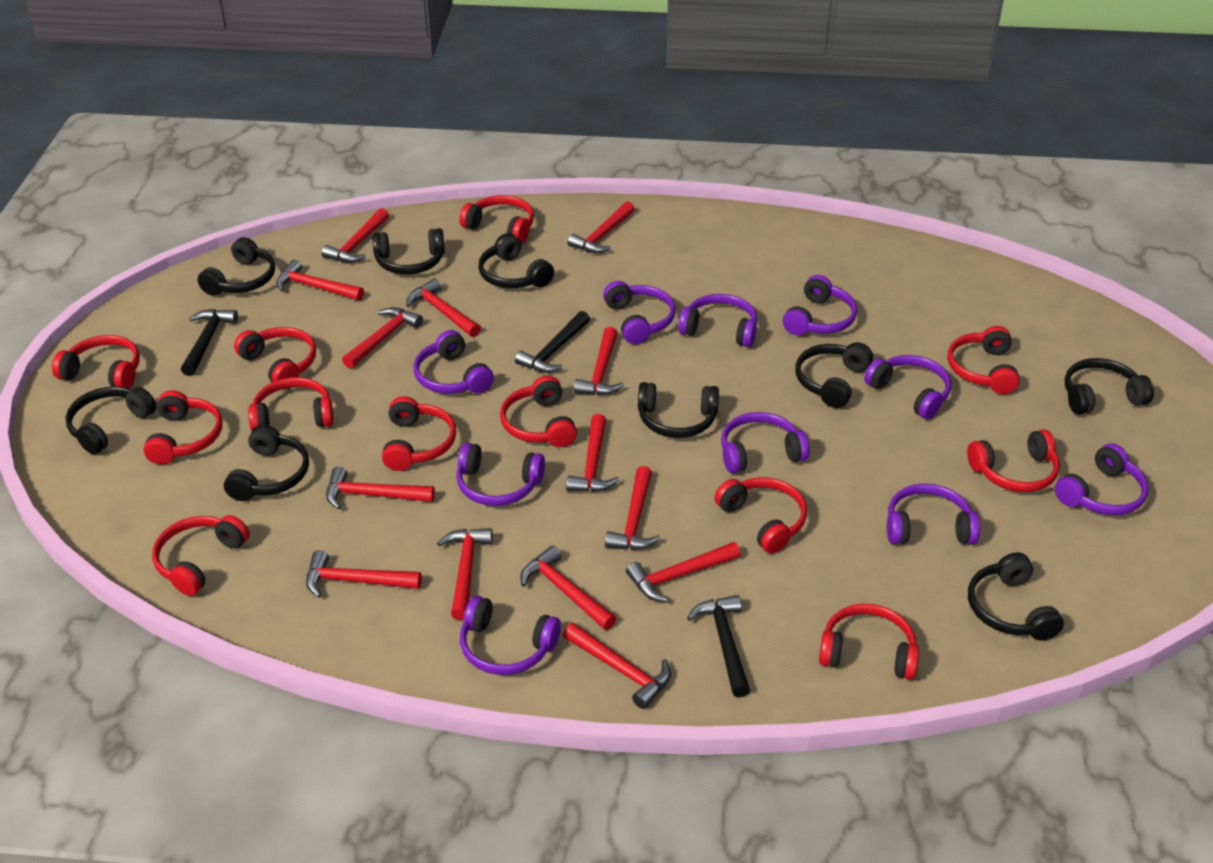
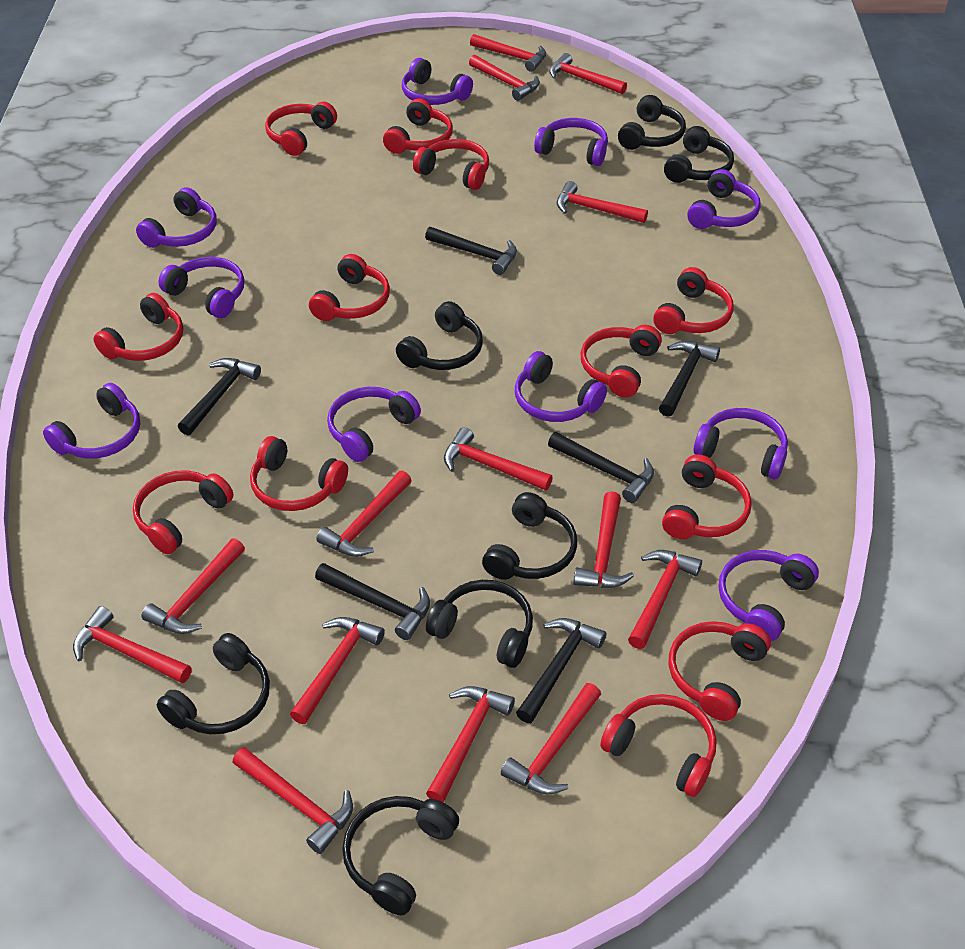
black hammer: 3 -> 6
black headphones: 9 -> 7

